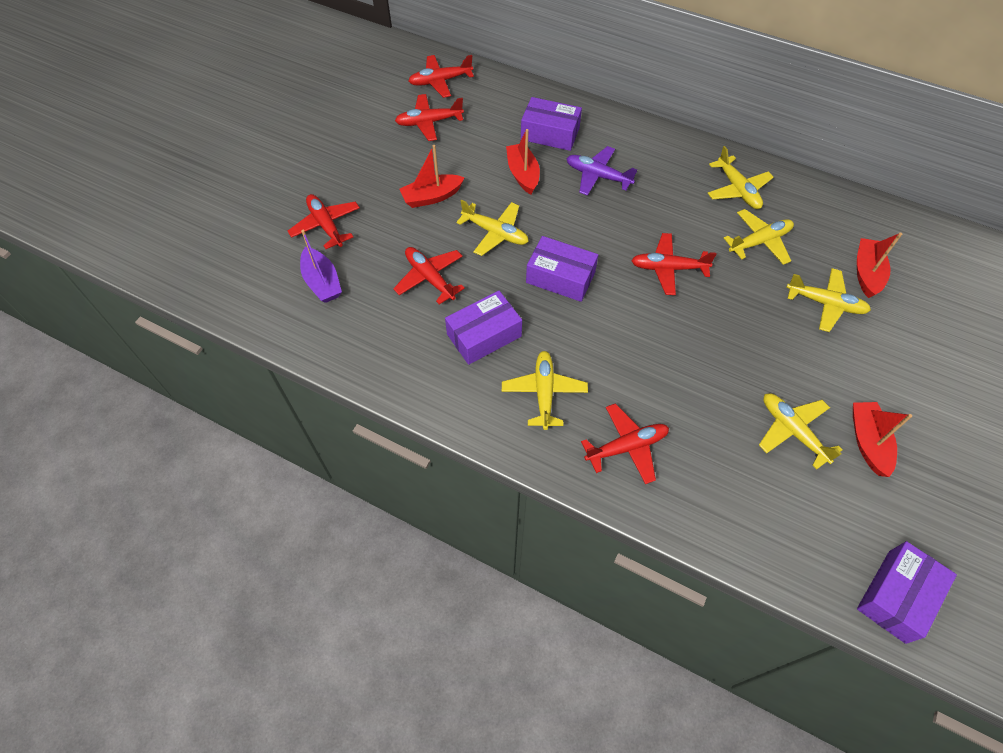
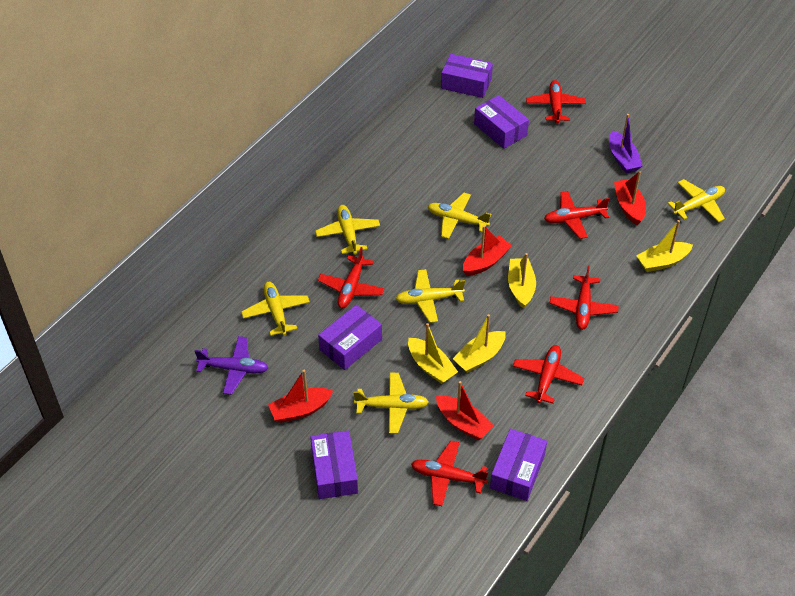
purple box: 4 -> 5
yellow boat: 0 -> 4

